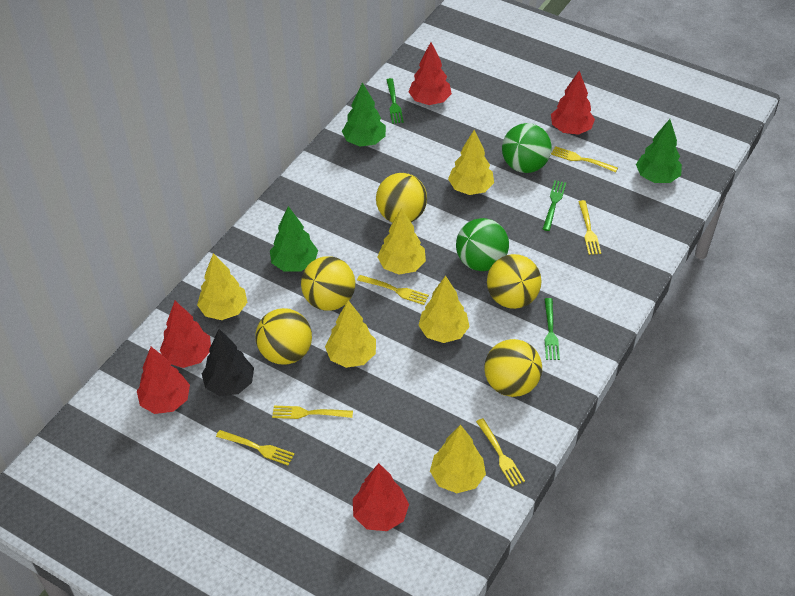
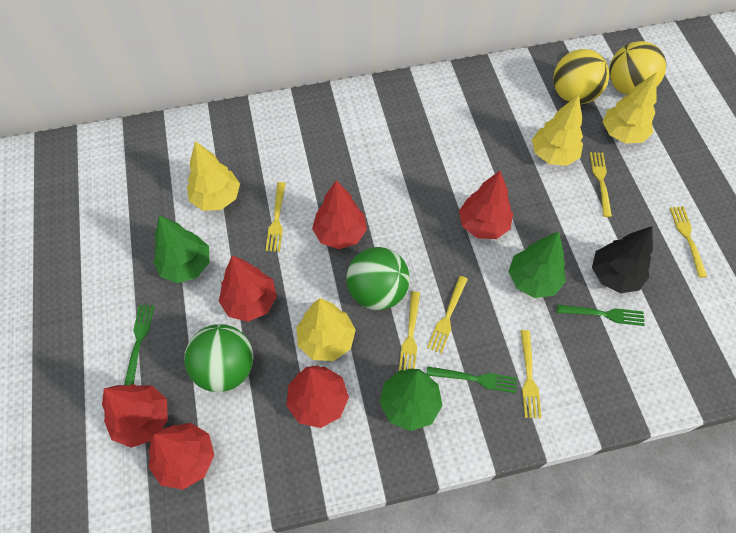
red tree: 5 -> 6
yellow ball: 5 -> 2
yellow tree: 6 -> 4

